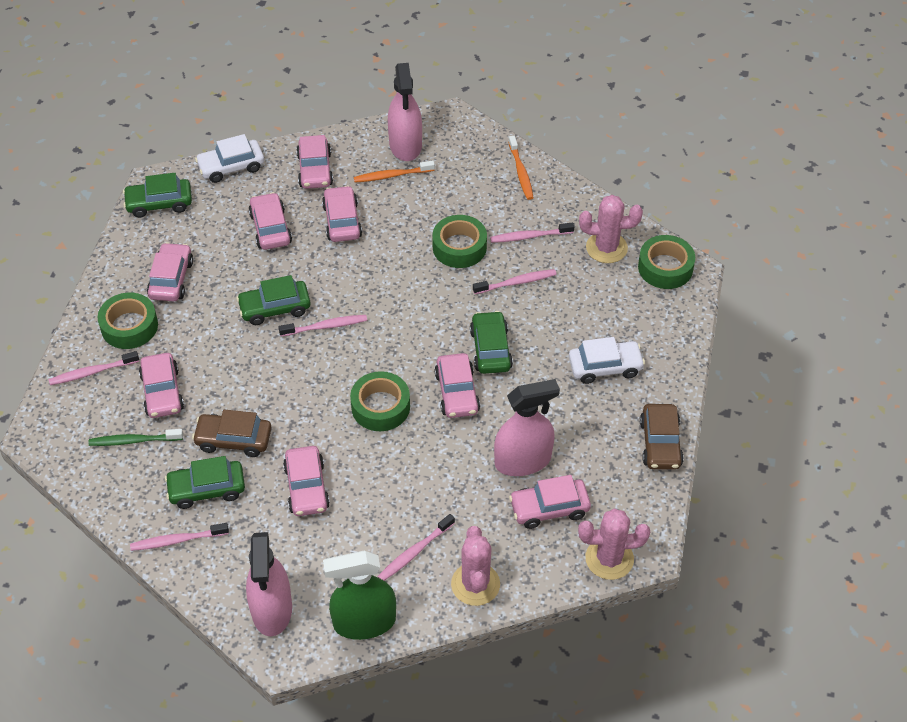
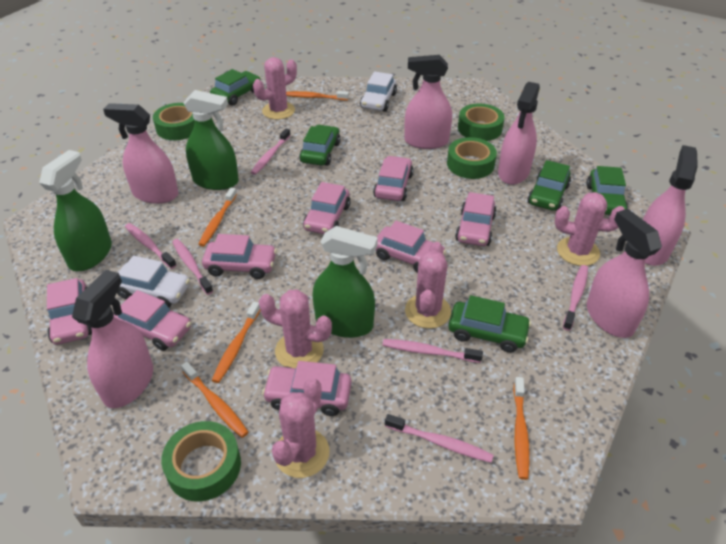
brown car: 2 -> 0
green car: 4 -> 5
green spray bottle: 1 -> 3
green toothbrush: 1 -> 0
orange toothbrush: 2 -> 5
pink cactus: 3 -> 5
pink spray bottle: 3 -> 6

